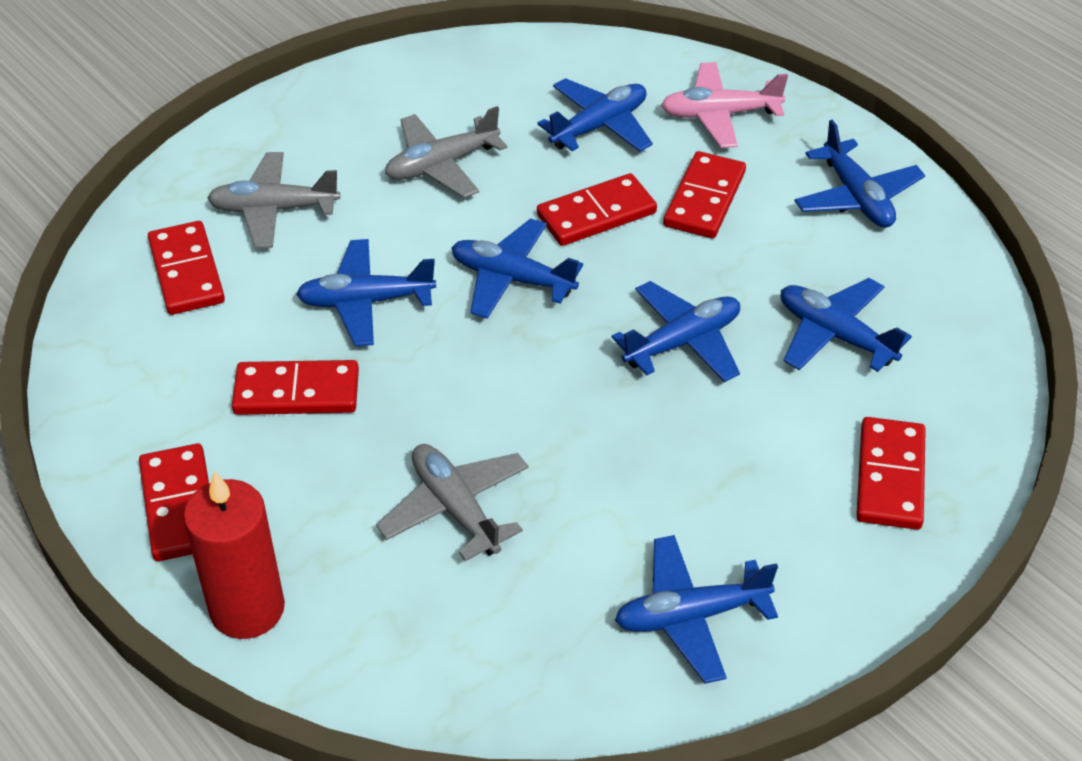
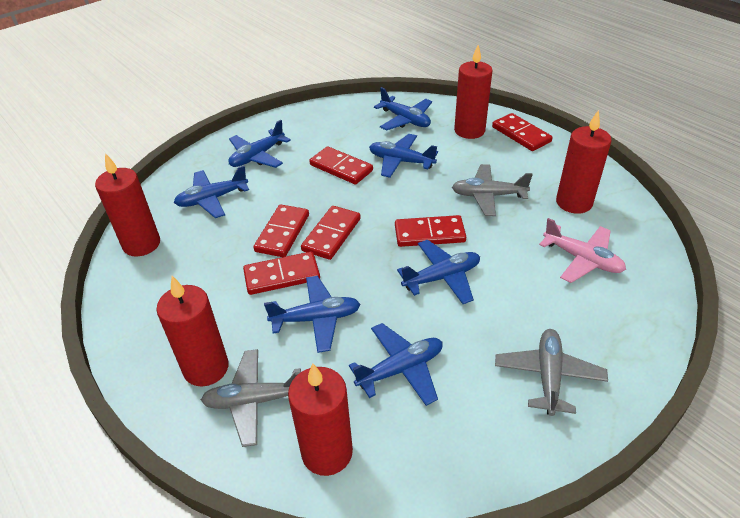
red candle: 1 -> 5

